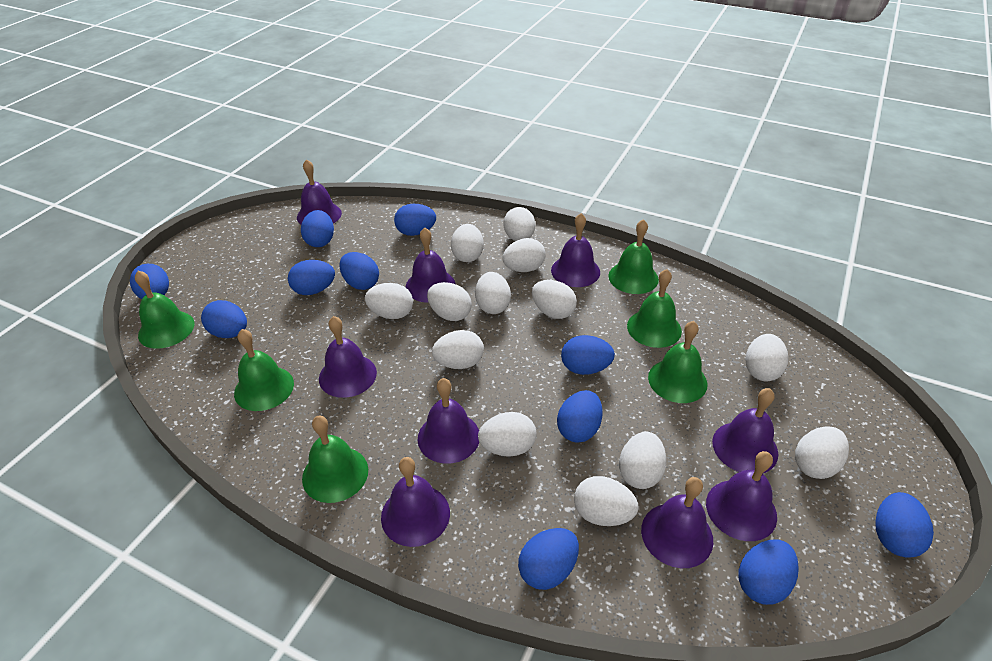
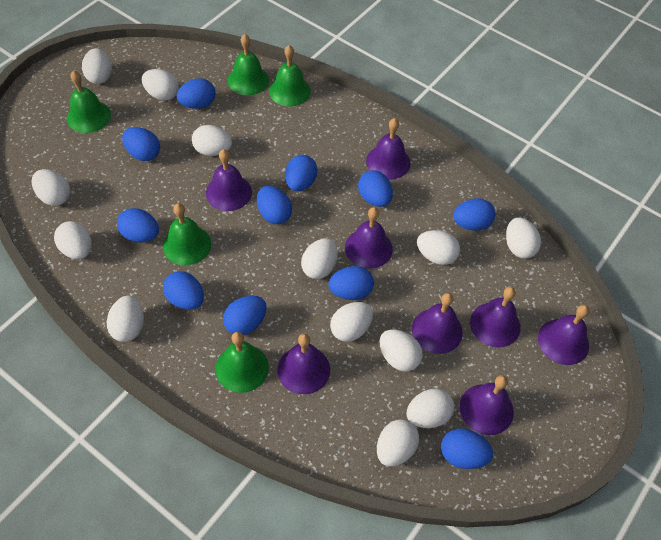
green bell: 6 -> 5
purple bell: 9 -> 8

